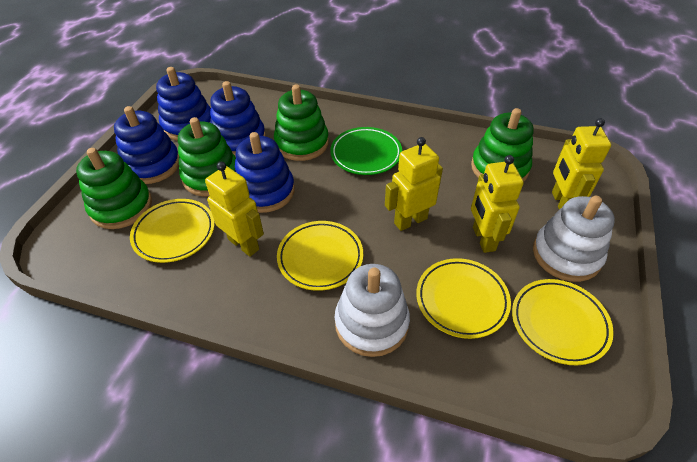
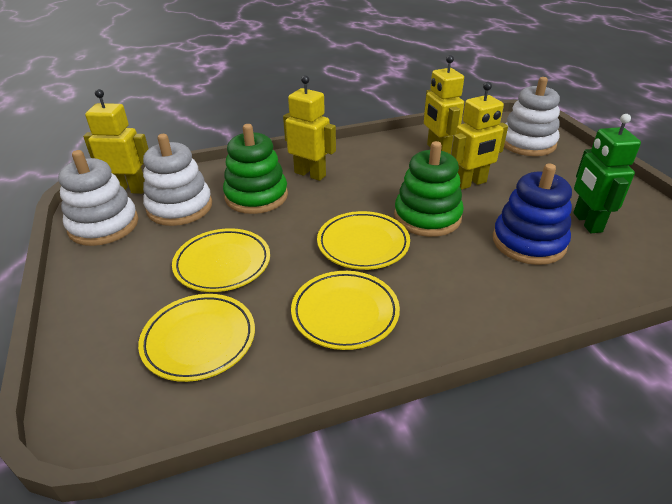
blue stacking toy: 4 -> 1
green plate: 1 -> 0
green robot: 0 -> 1
green stacking toy: 4 -> 2
white stacking toy: 2 -> 3

